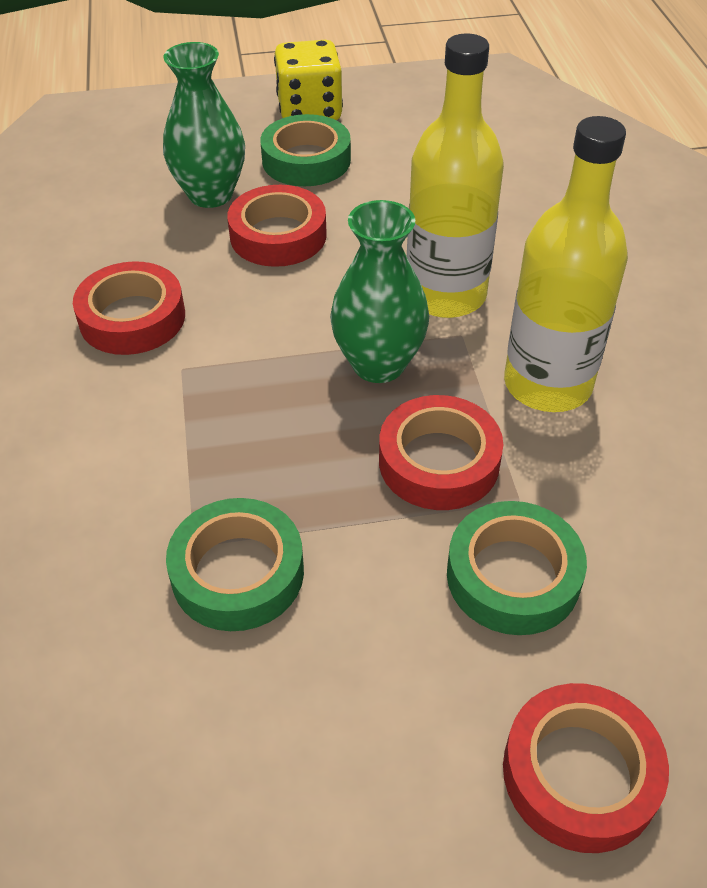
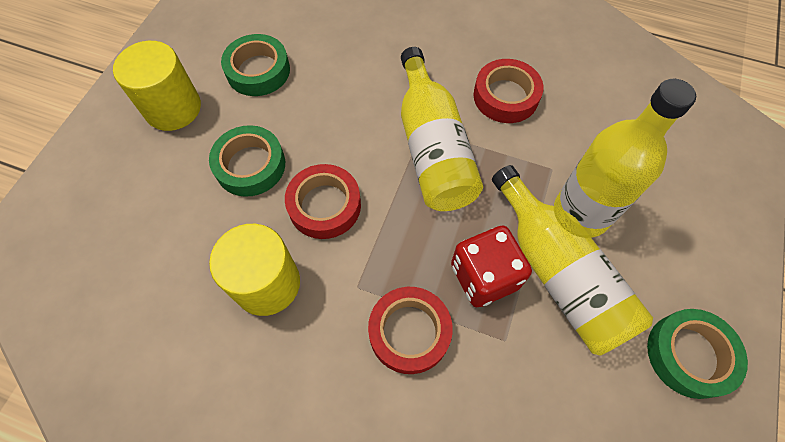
green vase: 2 -> 0
red dice: 0 -> 1
red tape: 4 -> 3
yellow bottle: 2 -> 3
yellow cylinder: 0 -> 2
yellow dice: 1 -> 0

